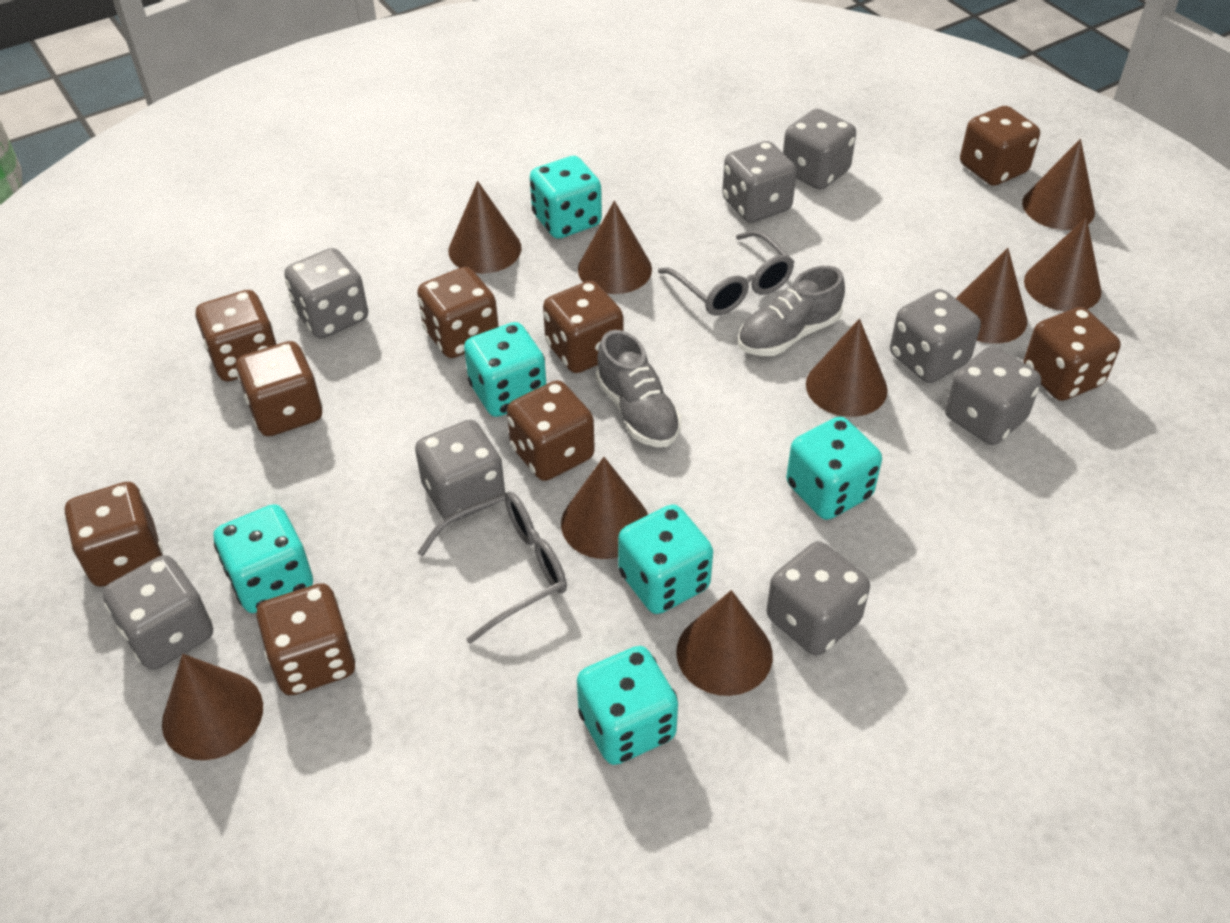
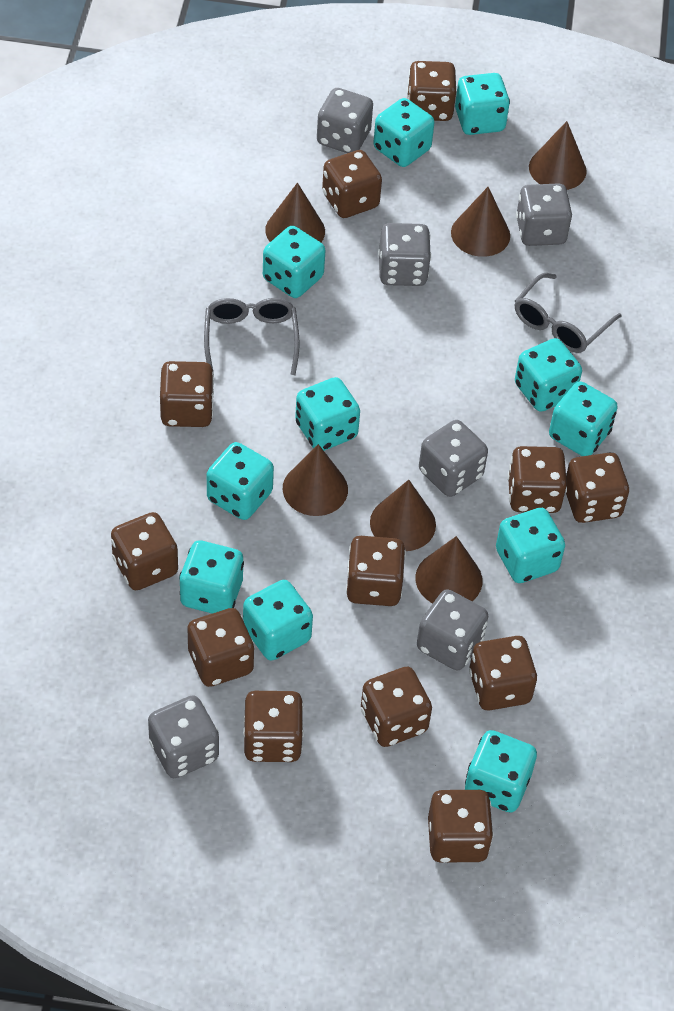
brown cone: 9 -> 6
brown dice: 9 -> 12
grey dice: 8 -> 6
grey shoe: 2 -> 0
turquoise dice: 6 -> 11

